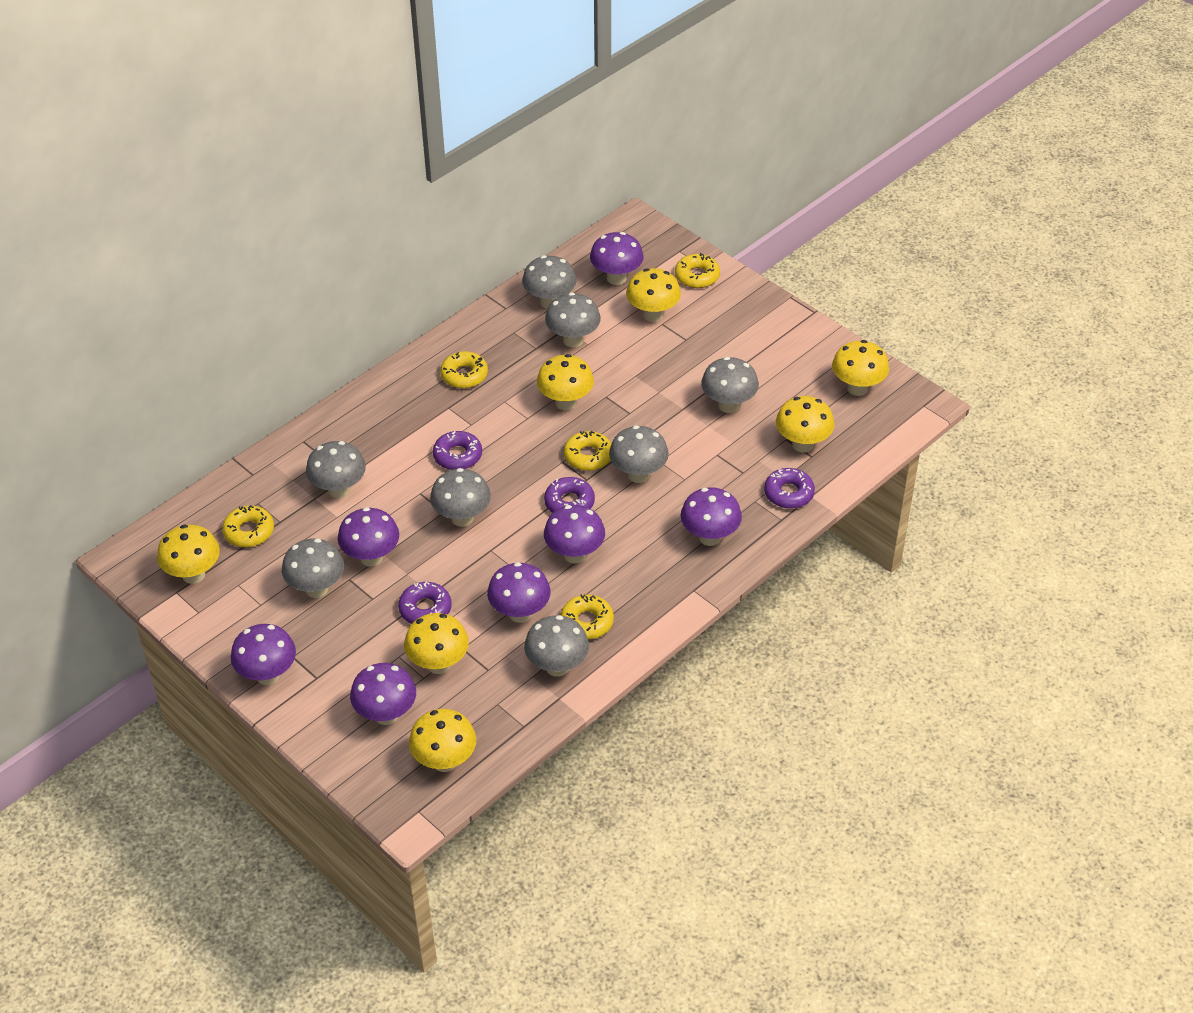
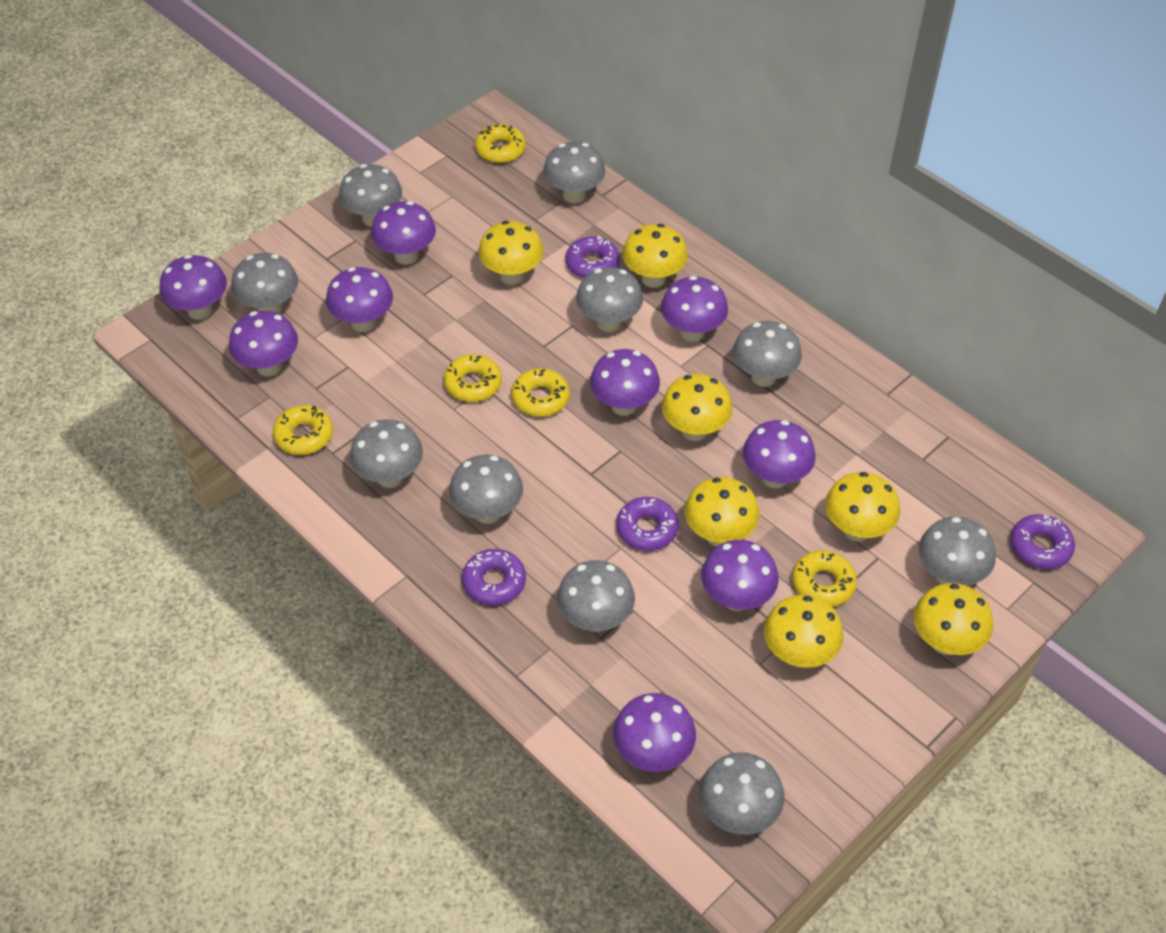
grey mushroom: 8 -> 10
purple mushroom: 7 -> 9

